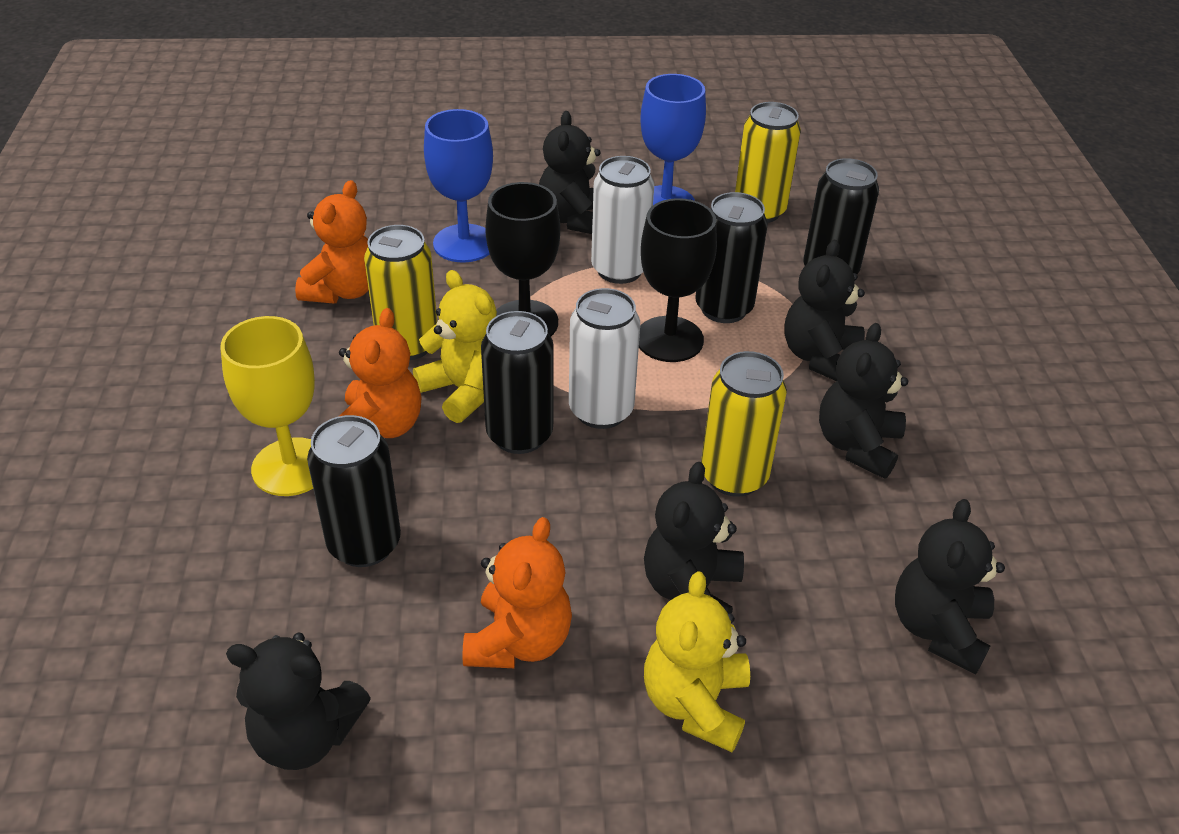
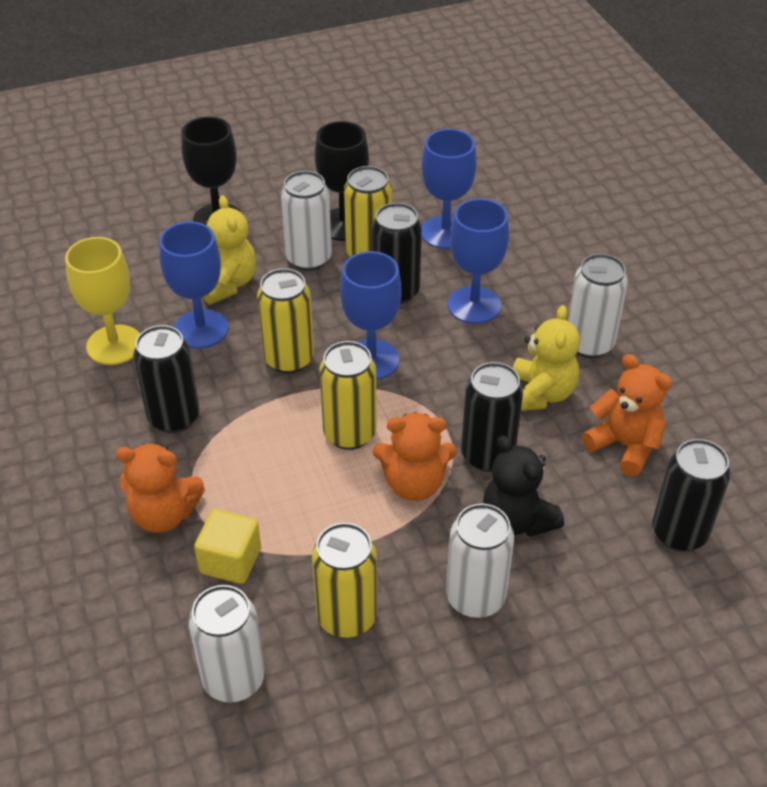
black teddy bear: 6 -> 1
blue goblet: 2 -> 4
white can: 2 -> 4
yellow can: 3 -> 4
yellow cube: 0 -> 1

